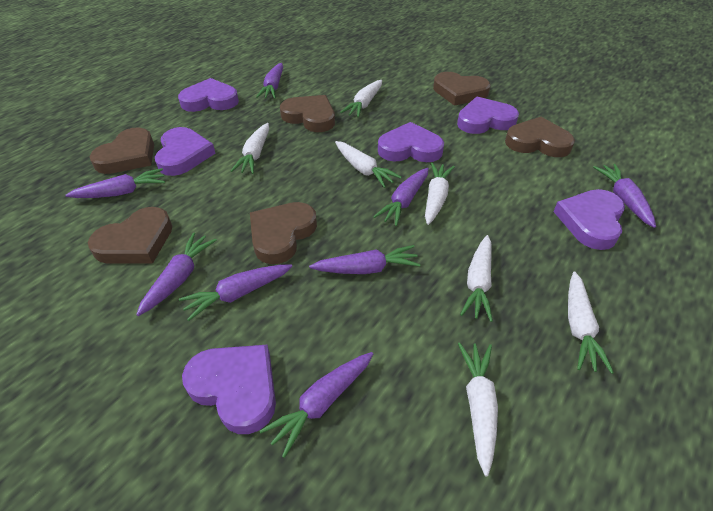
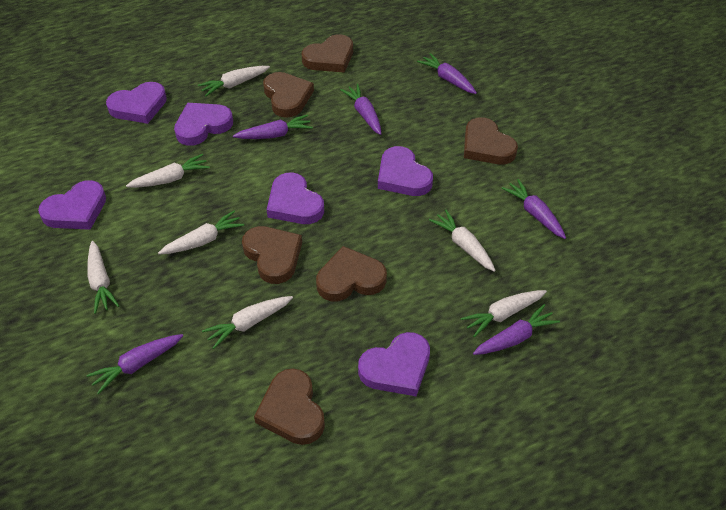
purple carrot: 8 -> 6

